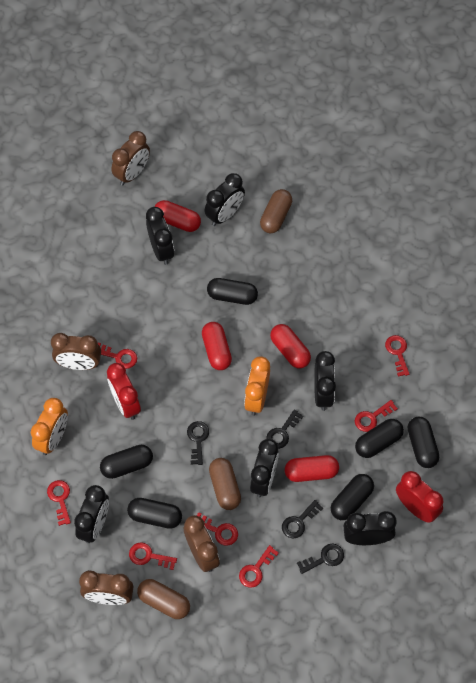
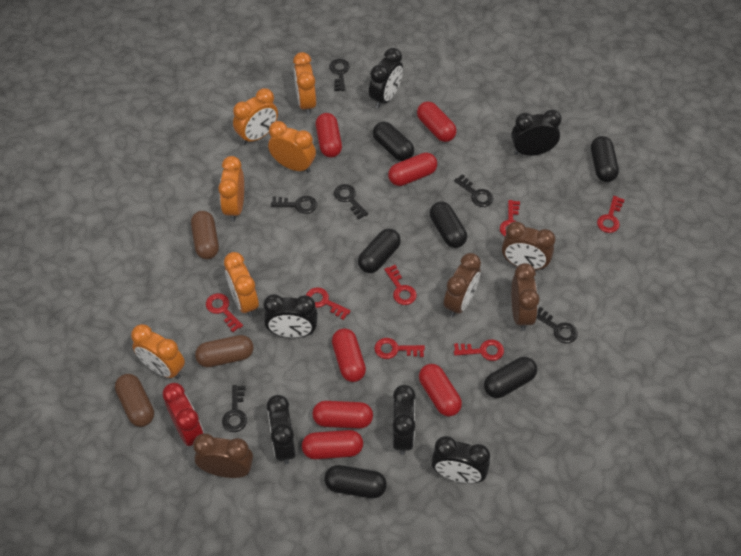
black key: 4 -> 6
orange clock: 2 -> 6
red capsule: 4 -> 7
red clock: 2 -> 1

